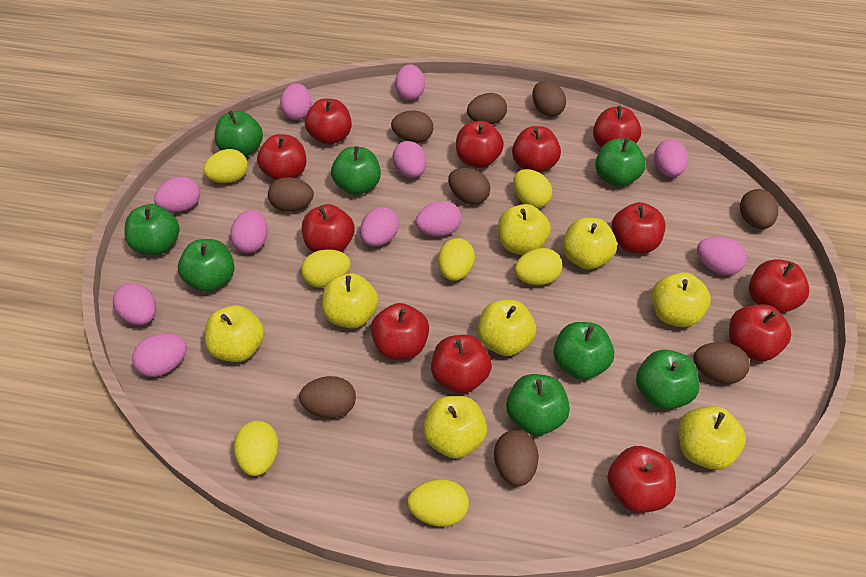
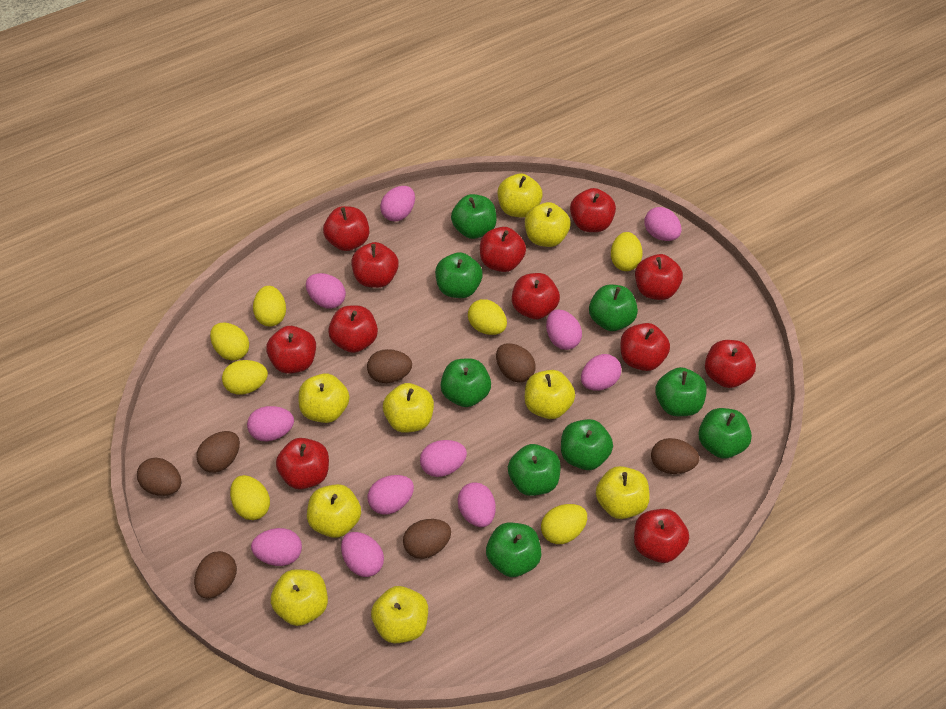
brown egg: 9 -> 7
green apple: 8 -> 9
yellow apple: 8 -> 9

